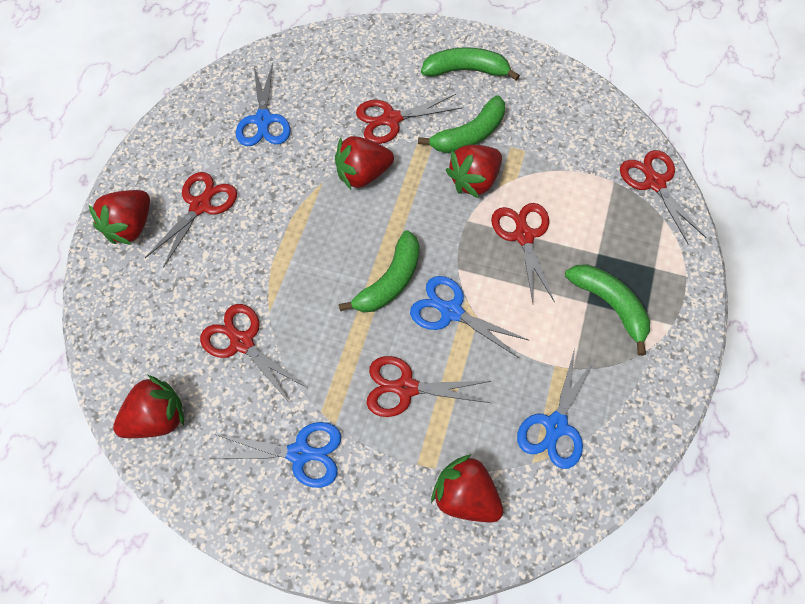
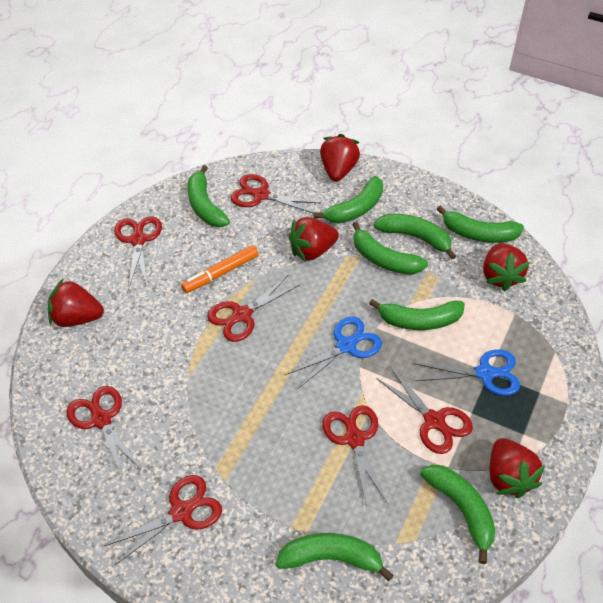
blue scissors: 4 -> 2
green banana: 4 -> 8
orange marker: 0 -> 1
red scissors: 6 -> 7

